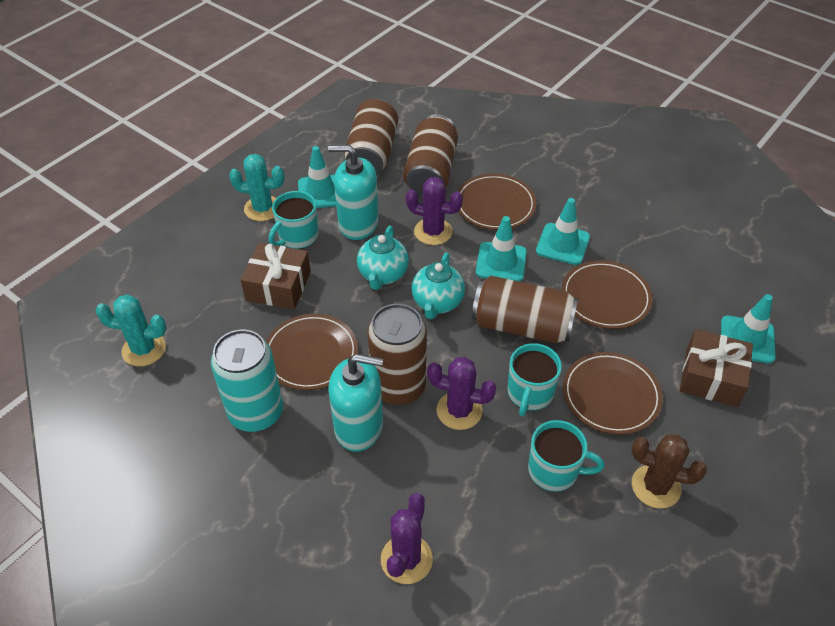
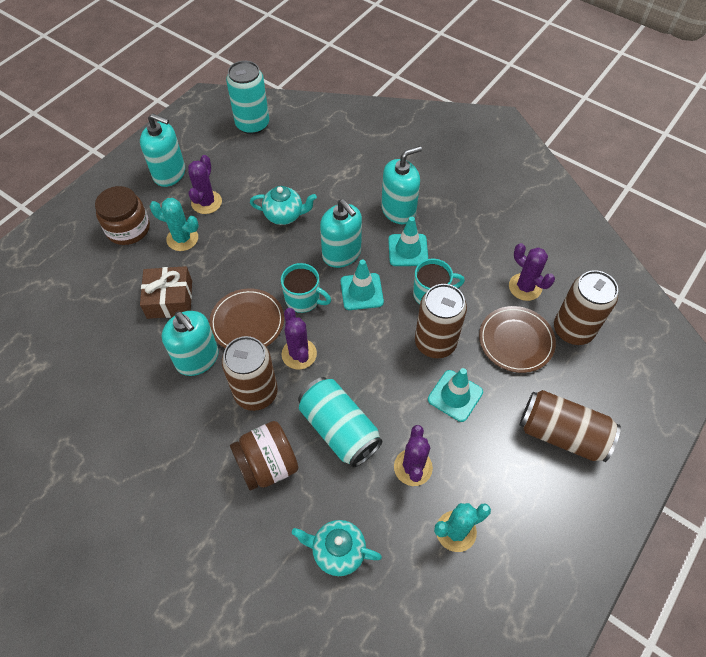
brown cactus: 1 -> 0
brown gift: 2 -> 1
brown jar: 0 -> 2
brown plate: 4 -> 2
purple cactus: 3 -> 4
turquoise can: 1 -> 2
turquoise mug: 3 -> 2
turquoise soap dispenser: 2 -> 4
turquoise traffic cone: 4 -> 3

